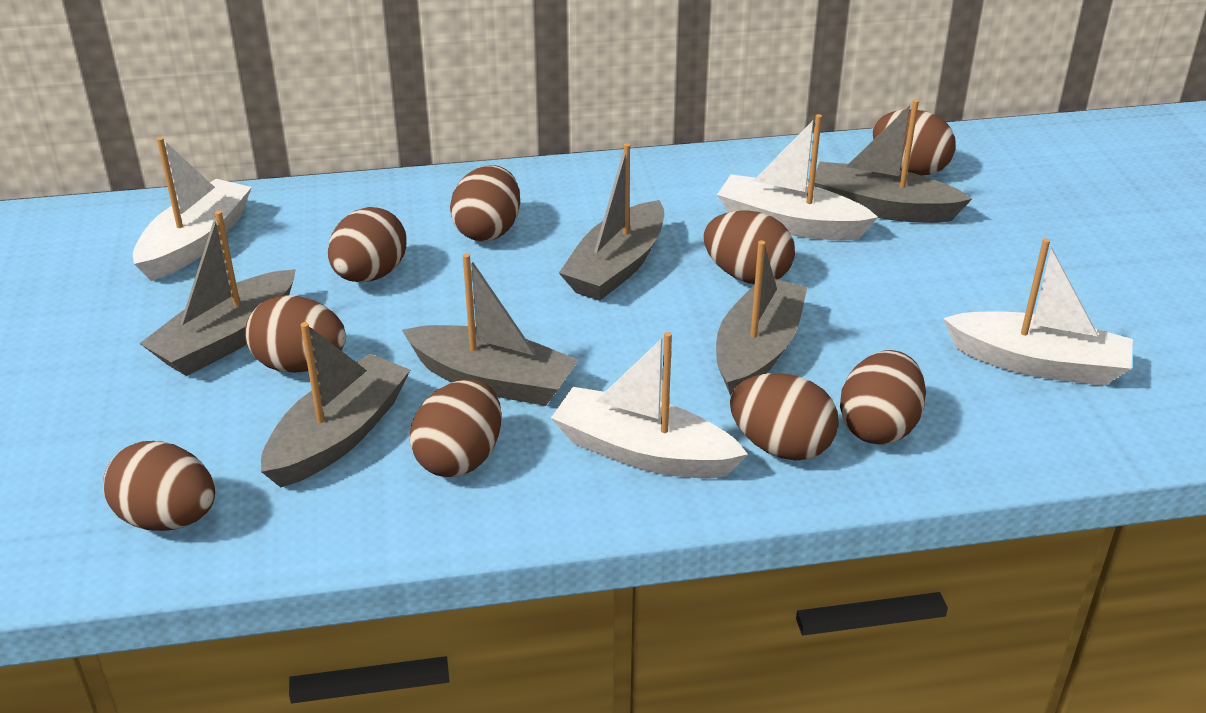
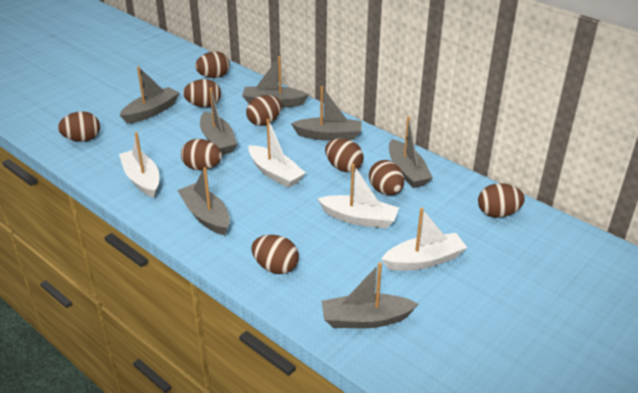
grey boat: 6 -> 7

